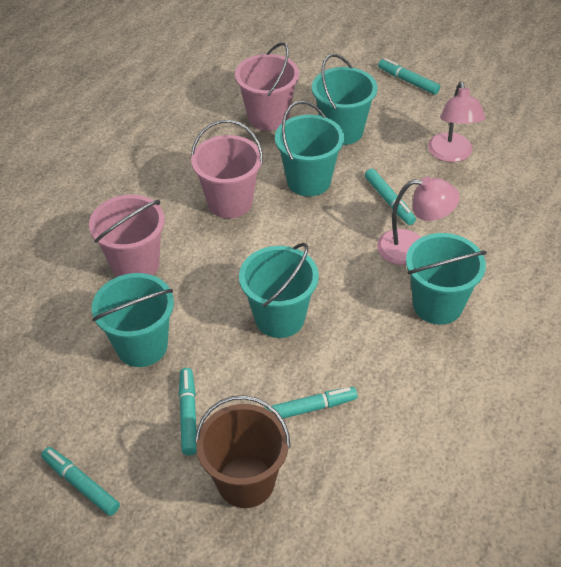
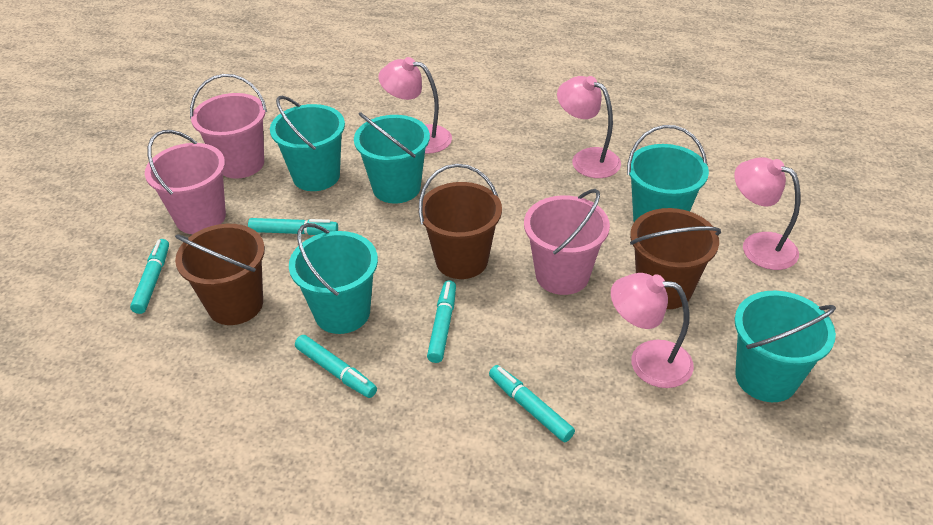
brown bucket: 1 -> 3
pink lamp: 2 -> 4

